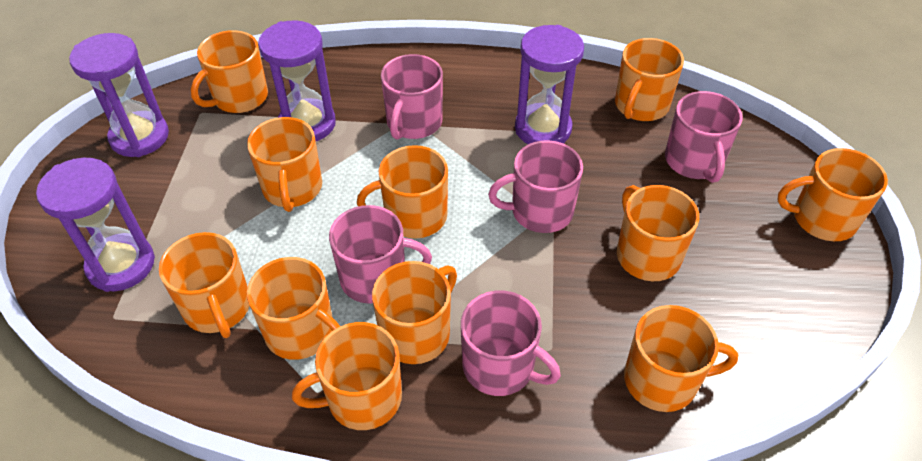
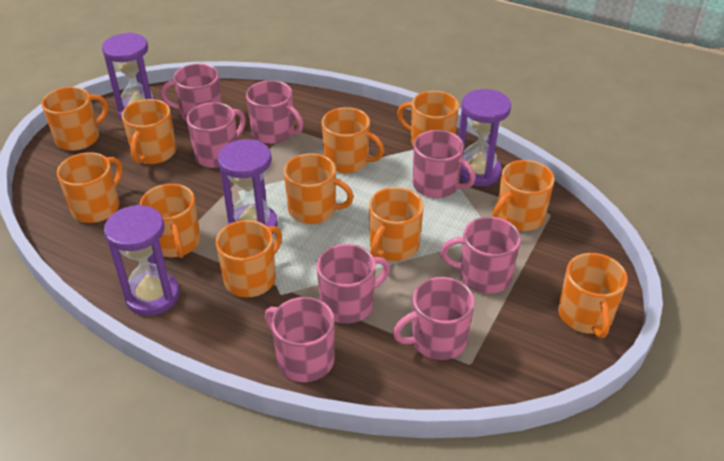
pink mug: 5 -> 8

